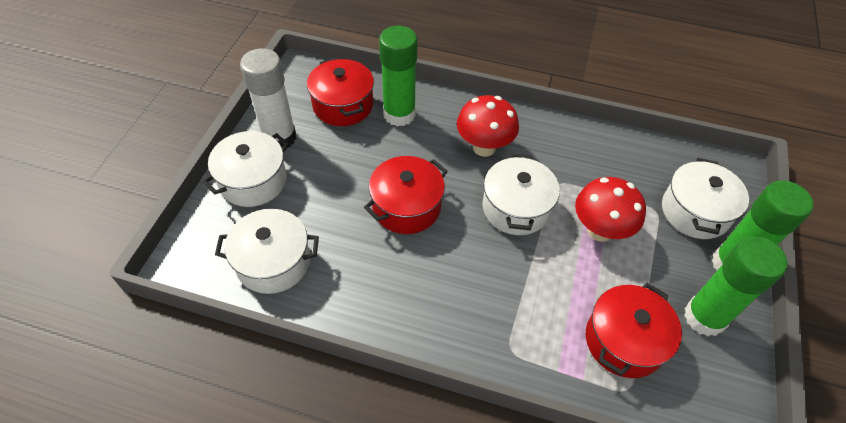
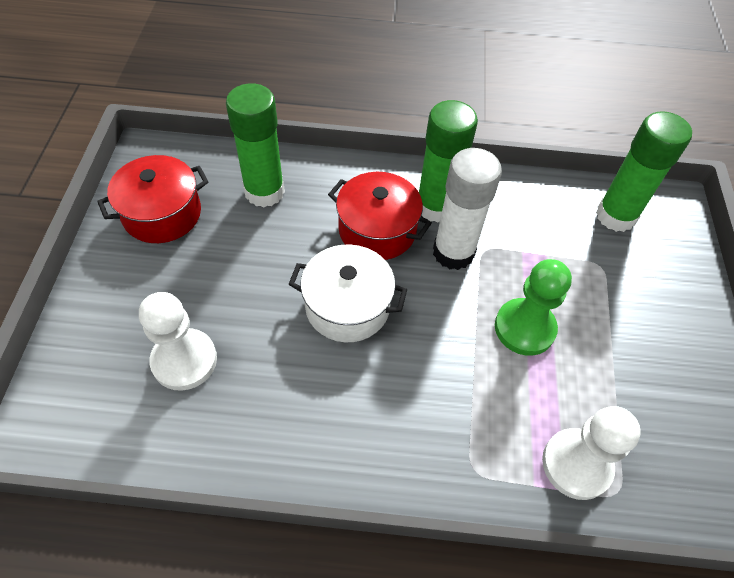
green pawn: 0 -> 1
red mushroom: 2 -> 0
red pot: 3 -> 2
white pawn: 0 -> 2
white pot: 4 -> 1

